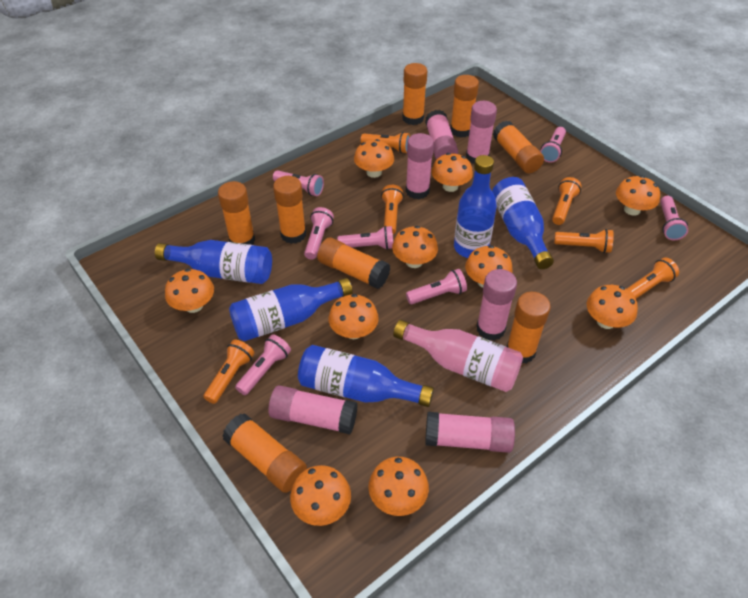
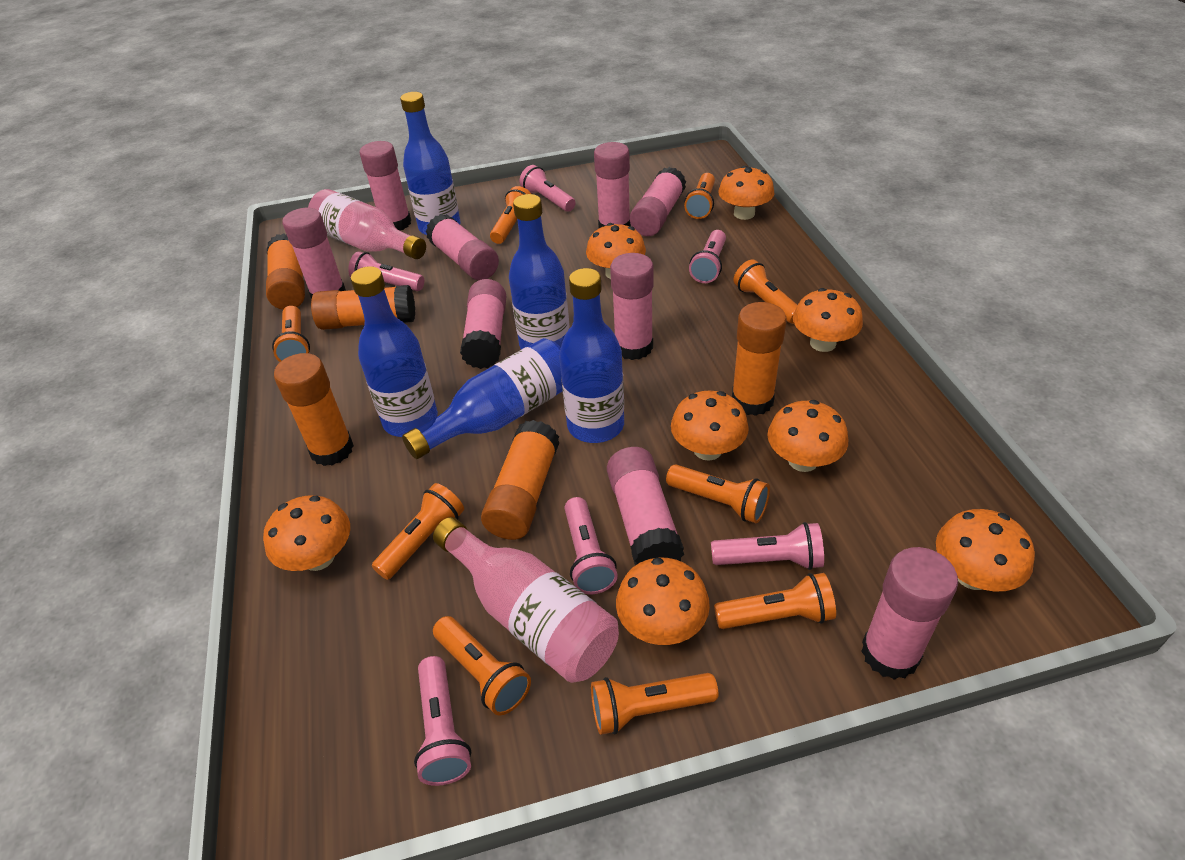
orange flashlight: 6 -> 9
orange glue stick: 8 -> 5
orange mushroom: 10 -> 8
pink bottle: 1 -> 2
pink flashlight: 7 -> 6
pink glue stick: 6 -> 9

